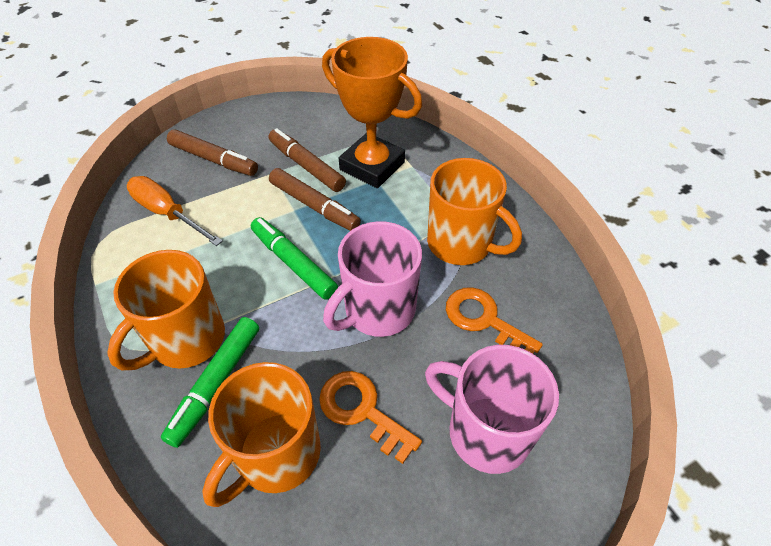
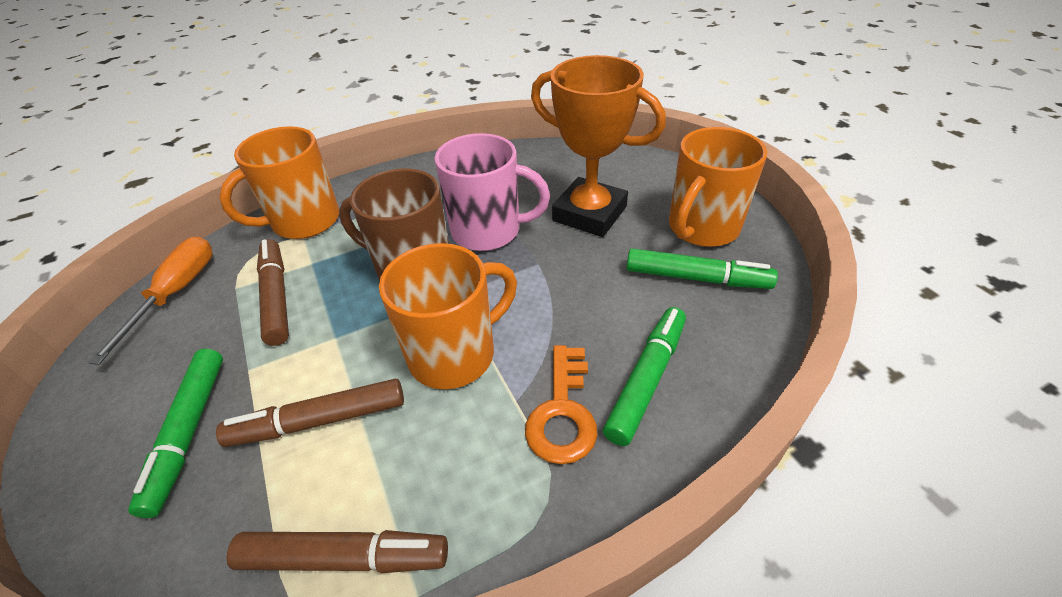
brown mug: 0 -> 1
green marker: 2 -> 3
orange key: 2 -> 1
pink mug: 2 -> 1

